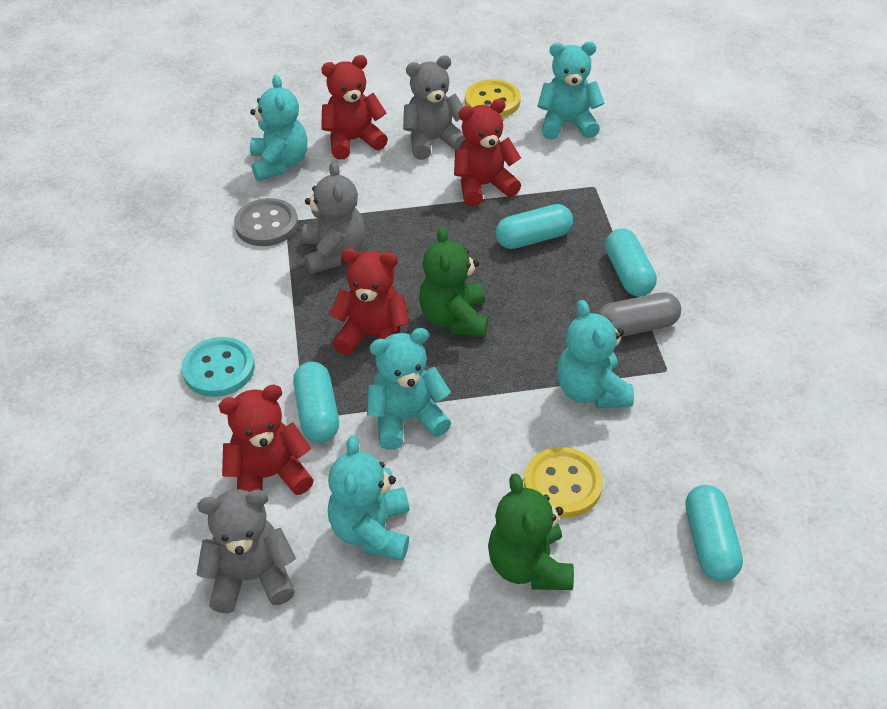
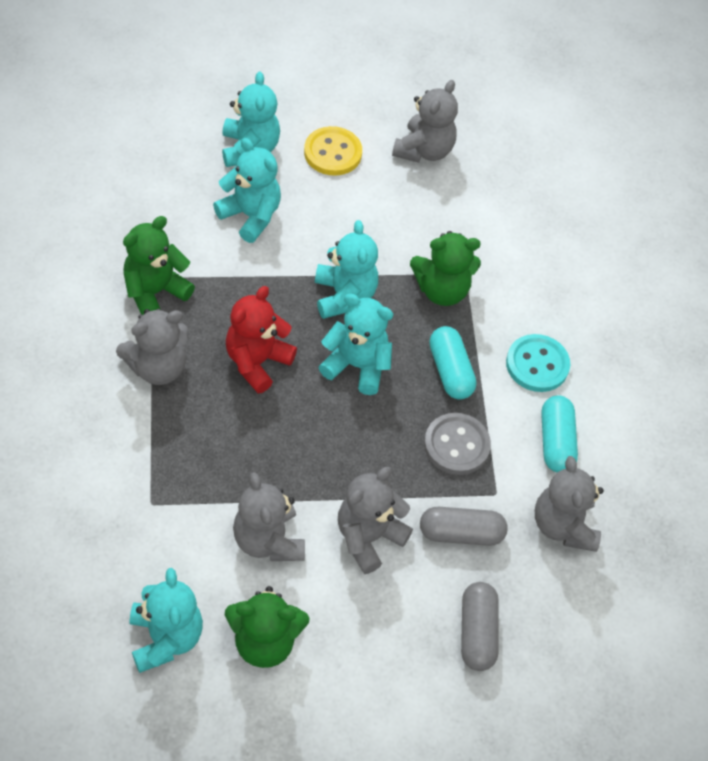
green teddy bear: 2 -> 3
grey capsule: 1 -> 2
grey teddy bear: 3 -> 5
red teddy bear: 4 -> 1
turquoise capsule: 4 -> 2
yellow button: 2 -> 1

